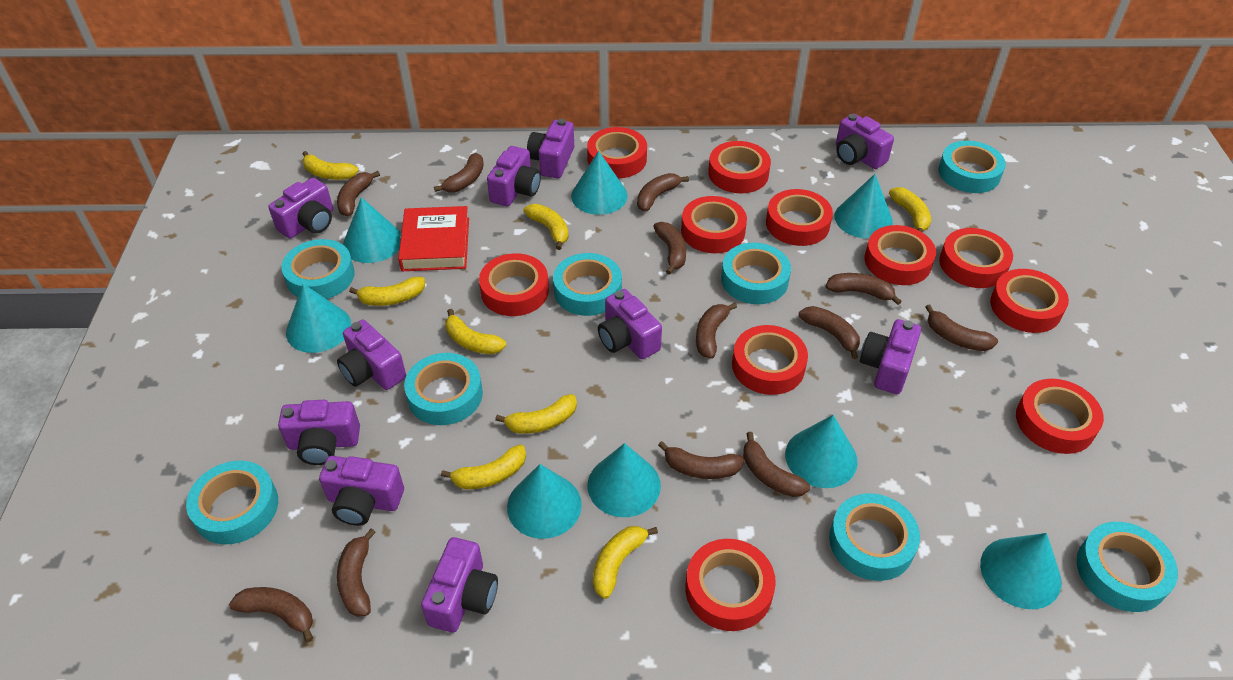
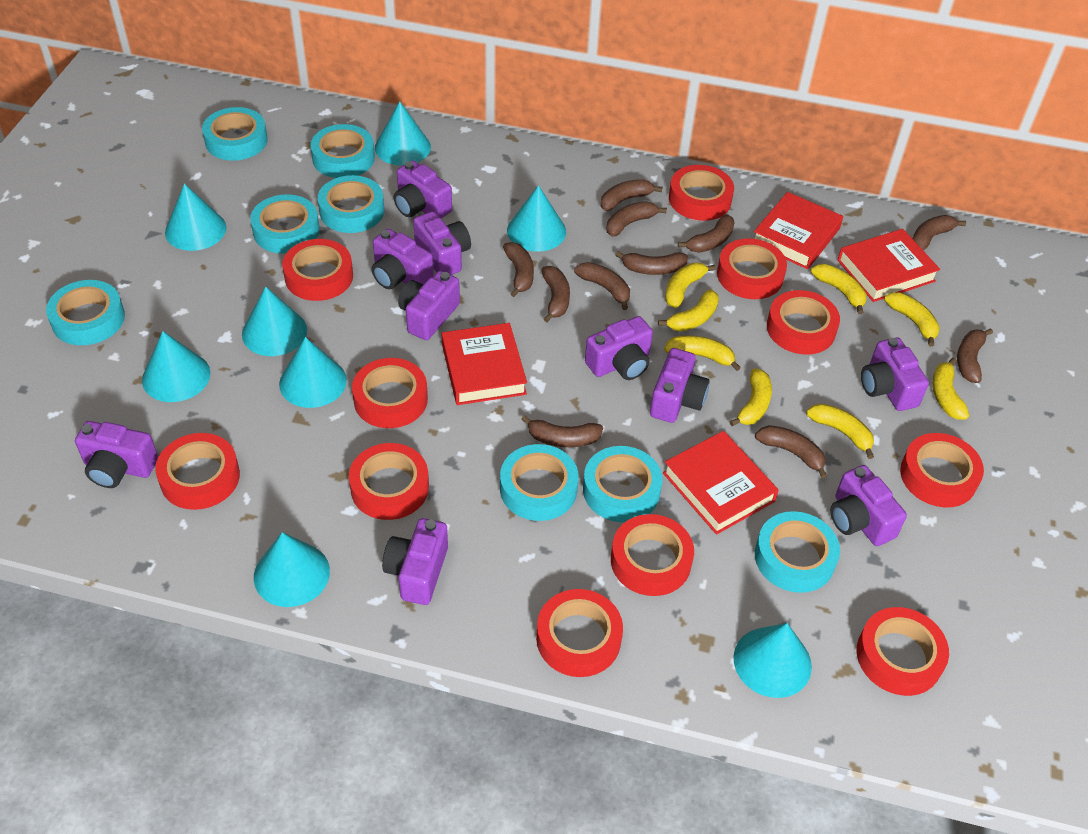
brown banana: 12 -> 11
red book: 1 -> 4

